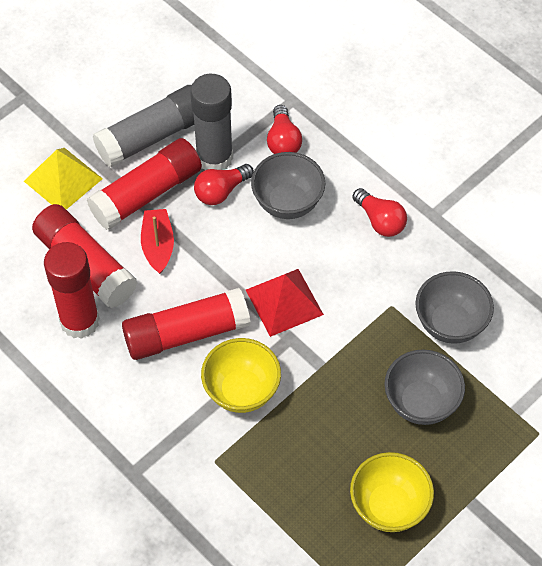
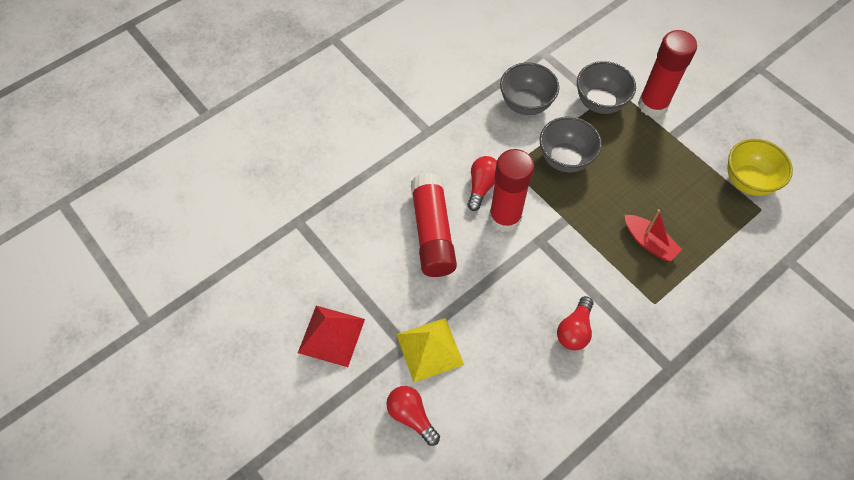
grey glue stick: 2 -> 0
red glue stick: 4 -> 3
yellow bowl: 2 -> 1

